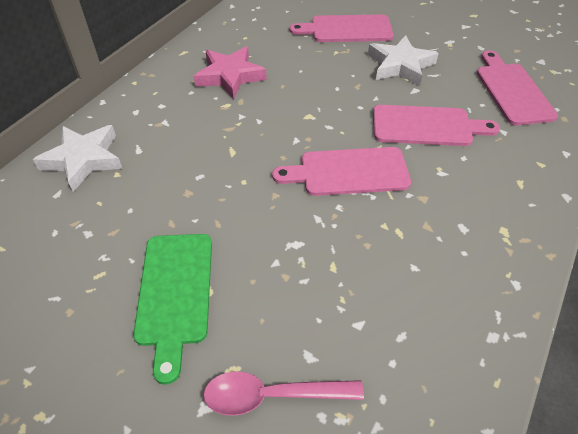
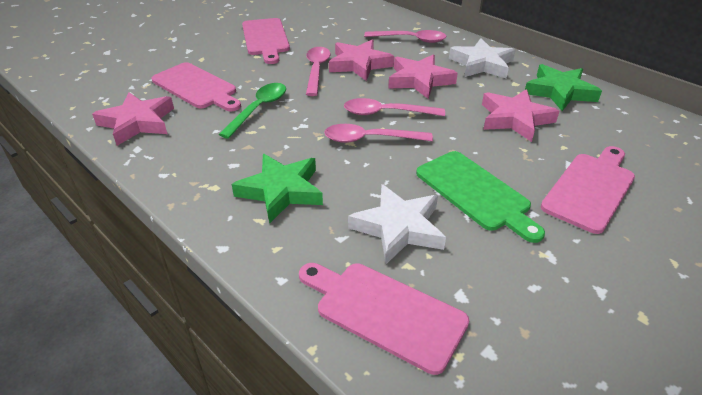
green spoon: 0 -> 1
green star: 0 -> 2
pink spoon: 1 -> 4
pink star: 1 -> 4

